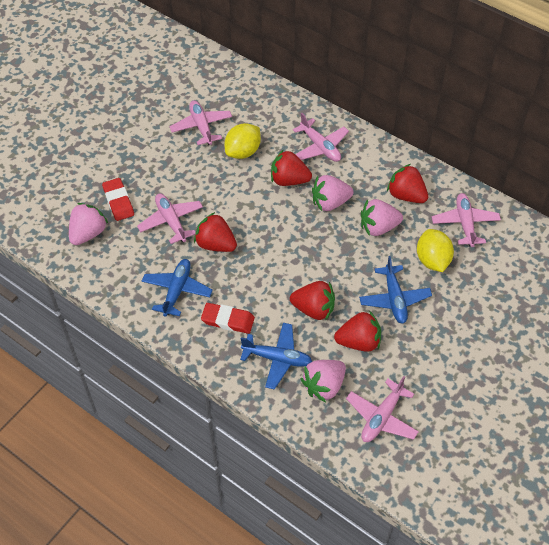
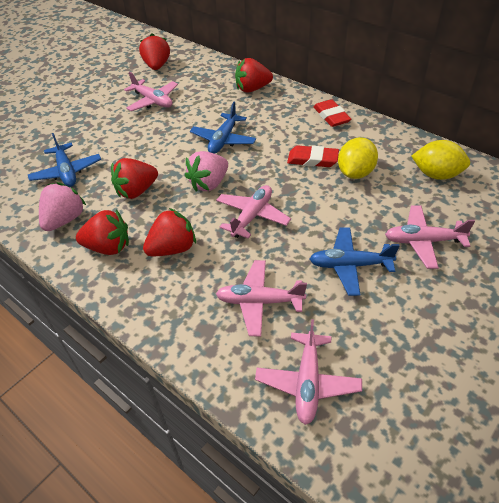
pink strawberry: 4 -> 2

